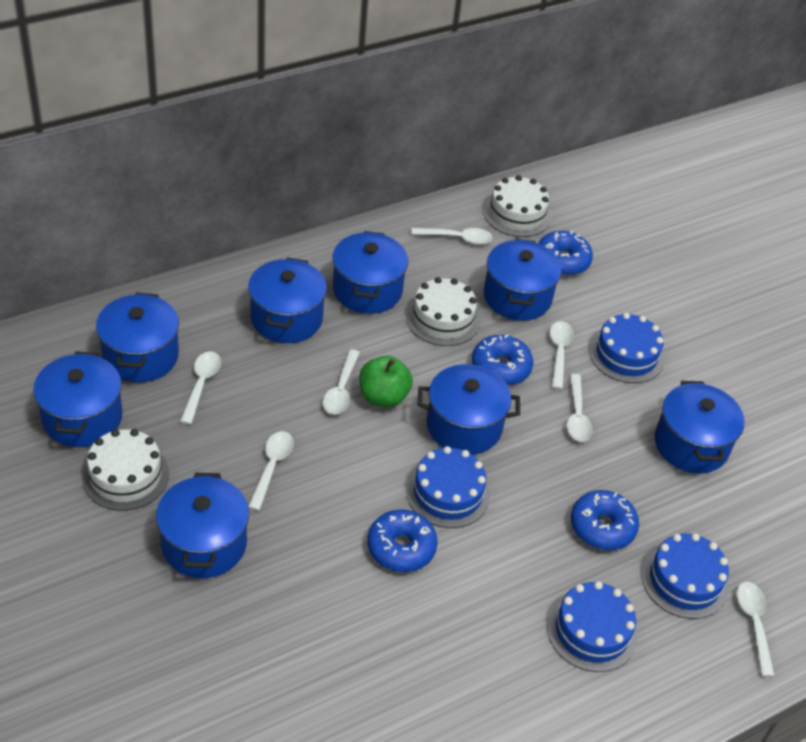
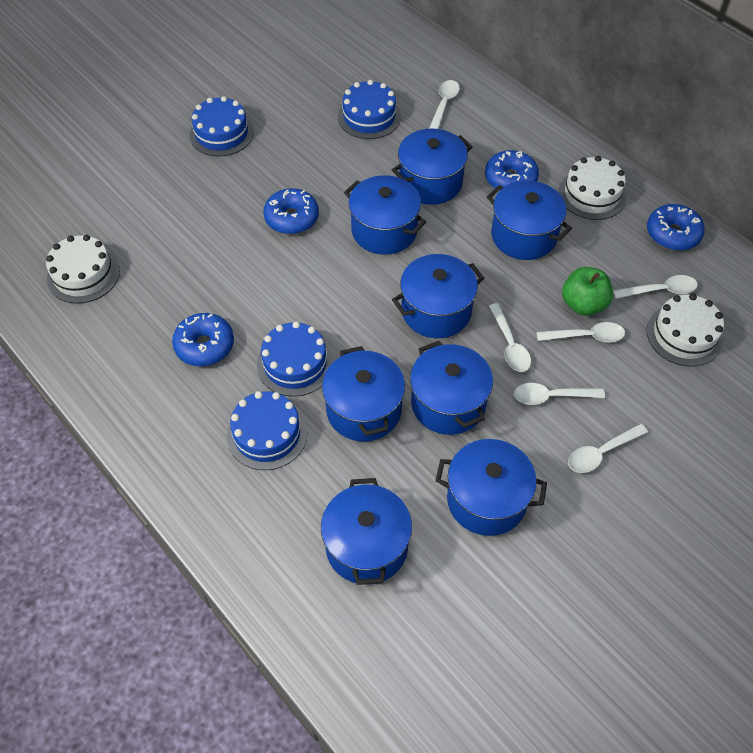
white spoon: 7 -> 6

